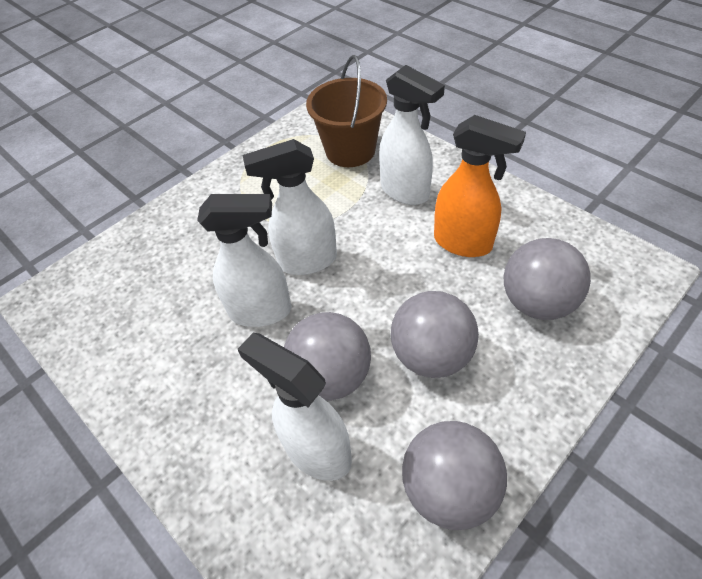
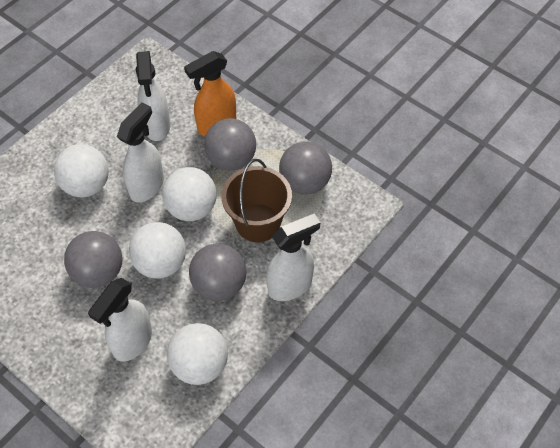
white ball: 0 -> 4

